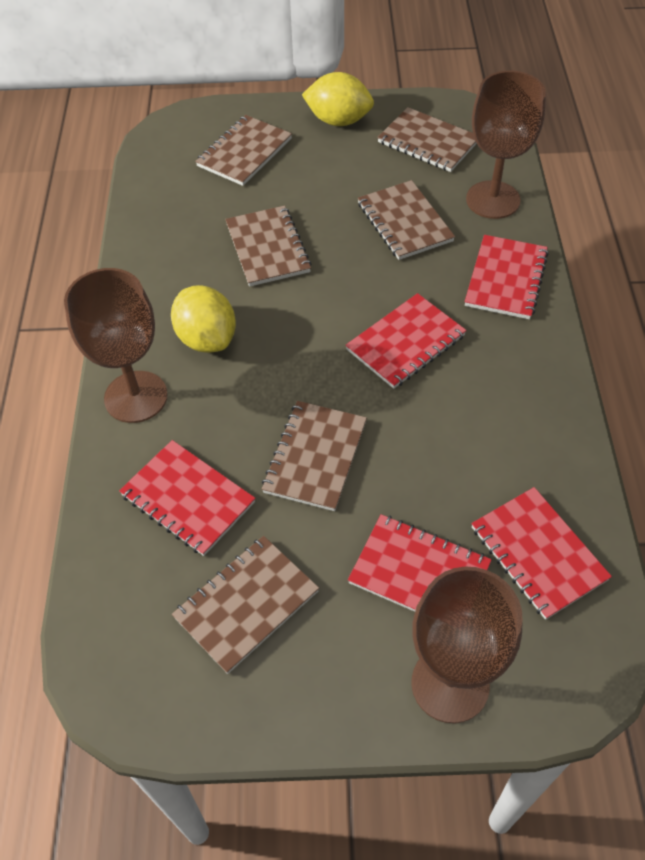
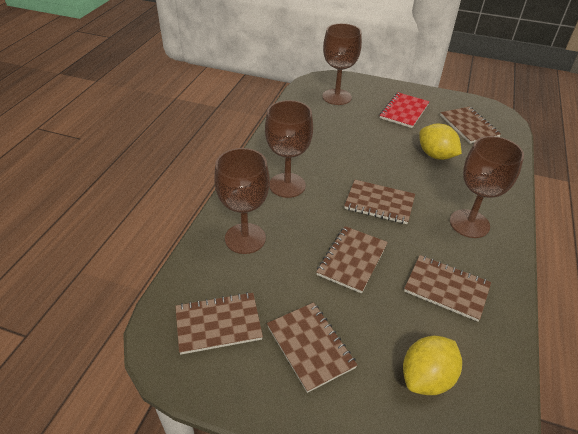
brown goblet: 3 -> 4
red notebook: 5 -> 1

